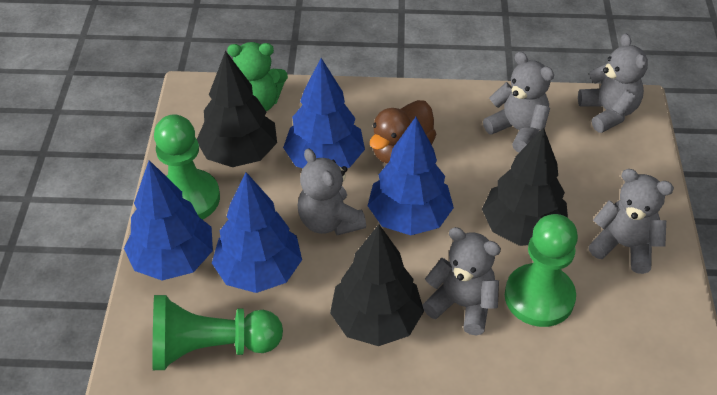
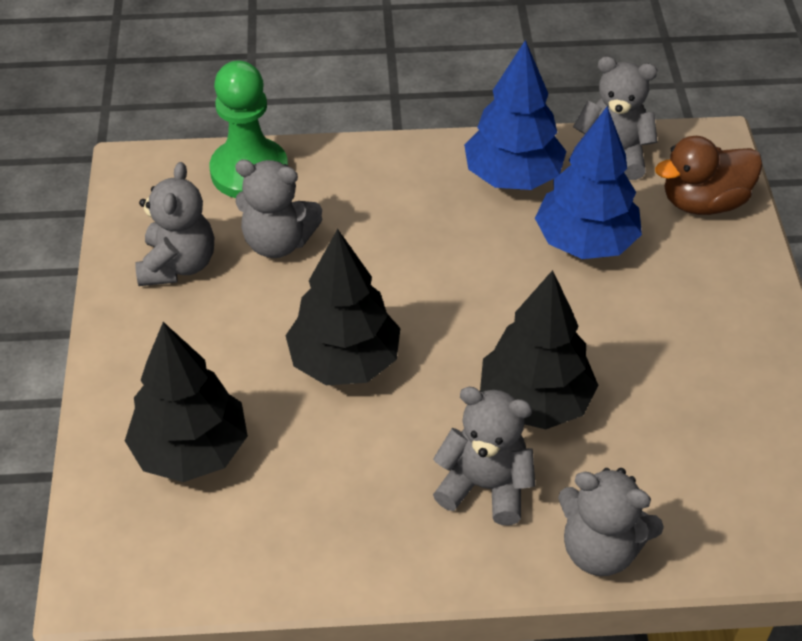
blue tree: 4 -> 2
green pawn: 3 -> 1
green teddy bear: 1 -> 0

